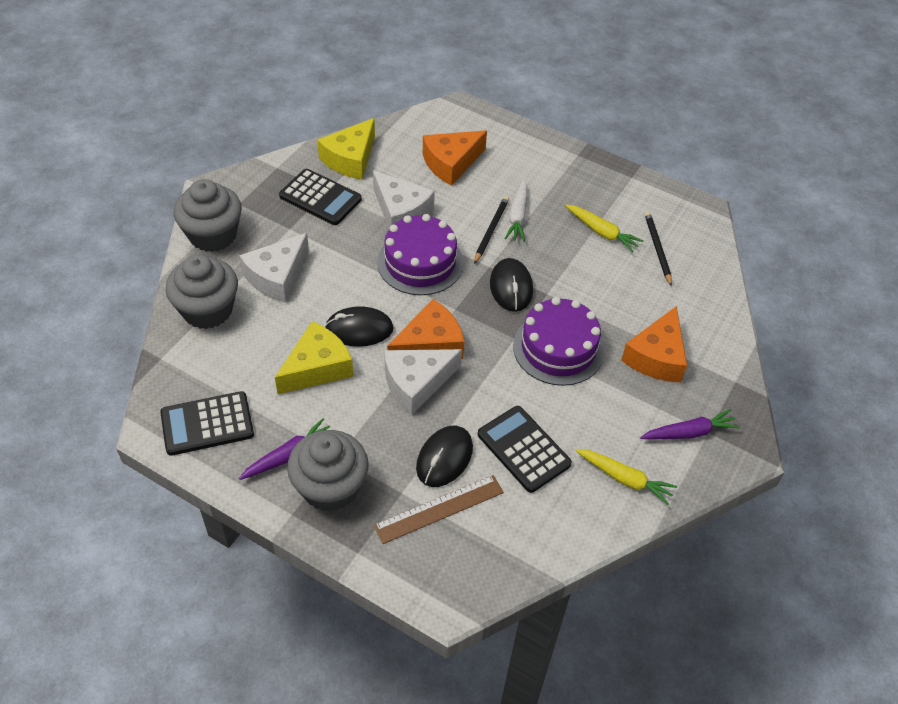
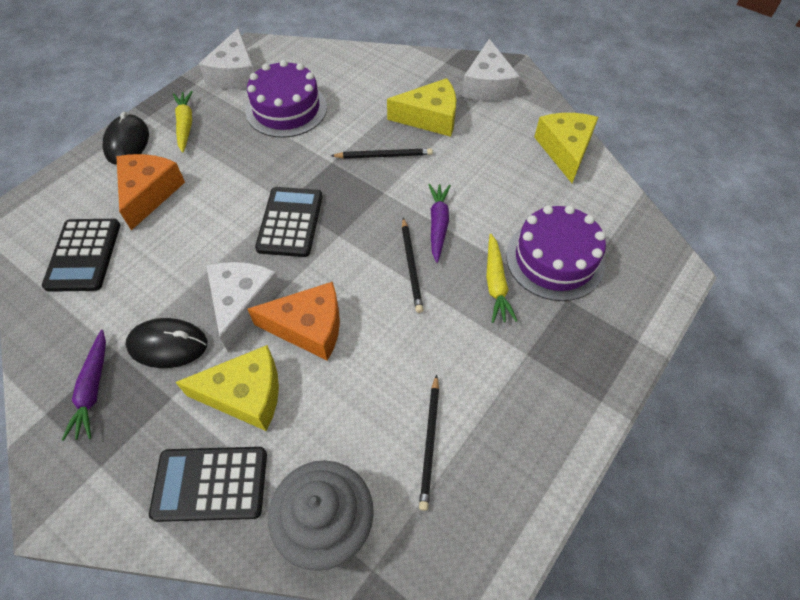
black mouse: 3 -> 2
black pencil: 2 -> 3
brown ruler: 1 -> 0
grey cupcake: 3 -> 1
orange cheese: 3 -> 2
white carrot: 1 -> 0
yellow cheese: 2 -> 3

